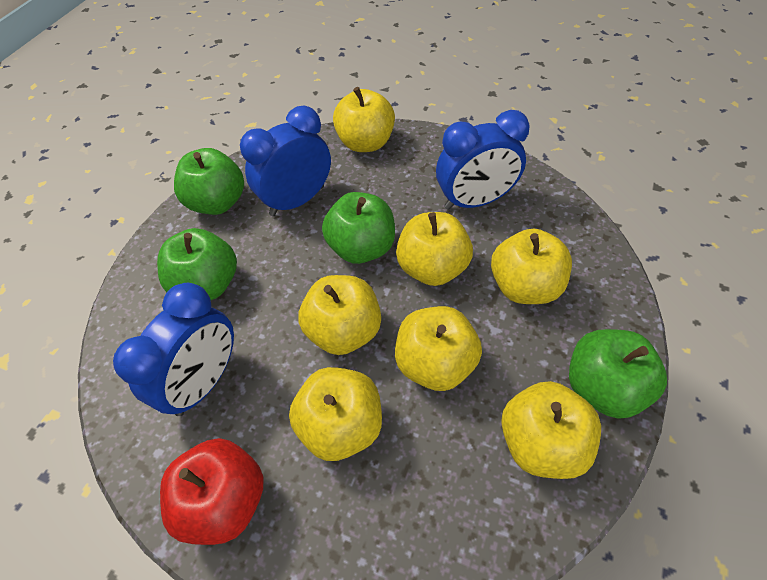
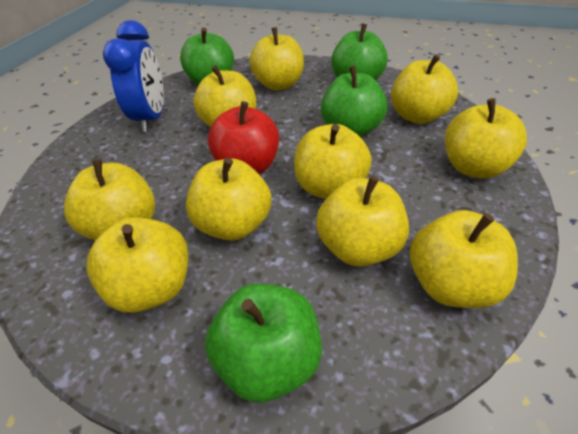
blue clock: 3 -> 1
yellow apple: 7 -> 10

